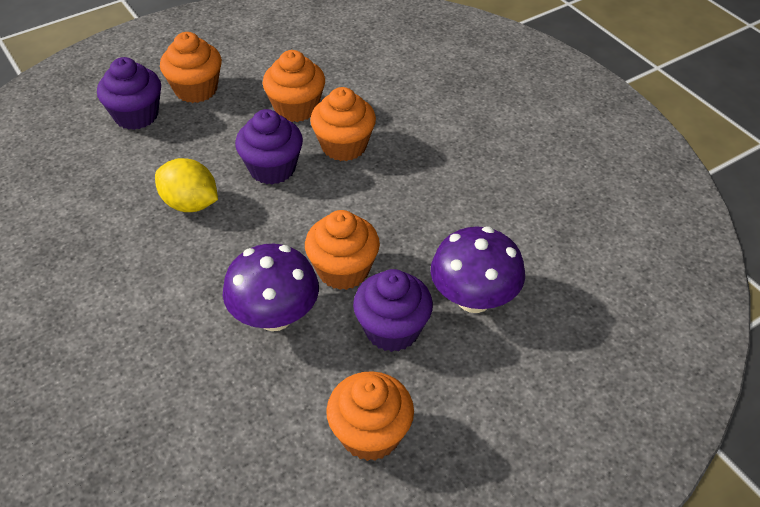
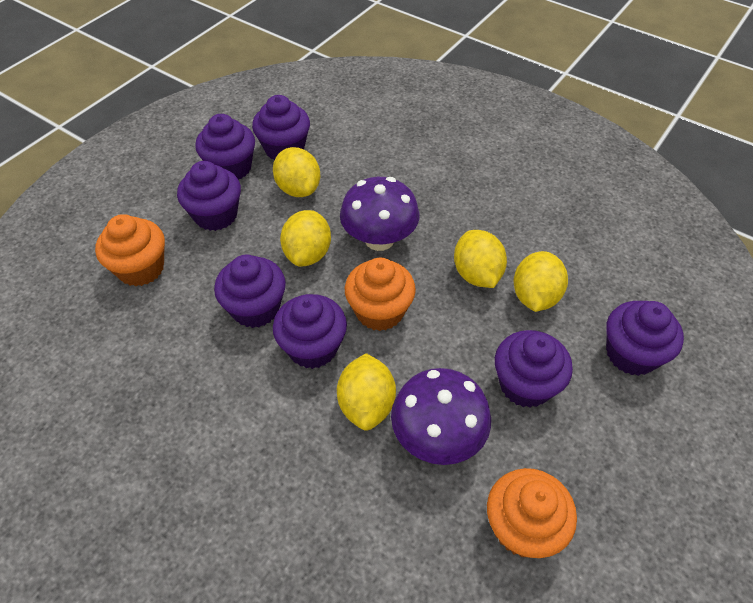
orange cupcake: 5 -> 3
purple cupcake: 3 -> 7
yellow lemon: 1 -> 5

